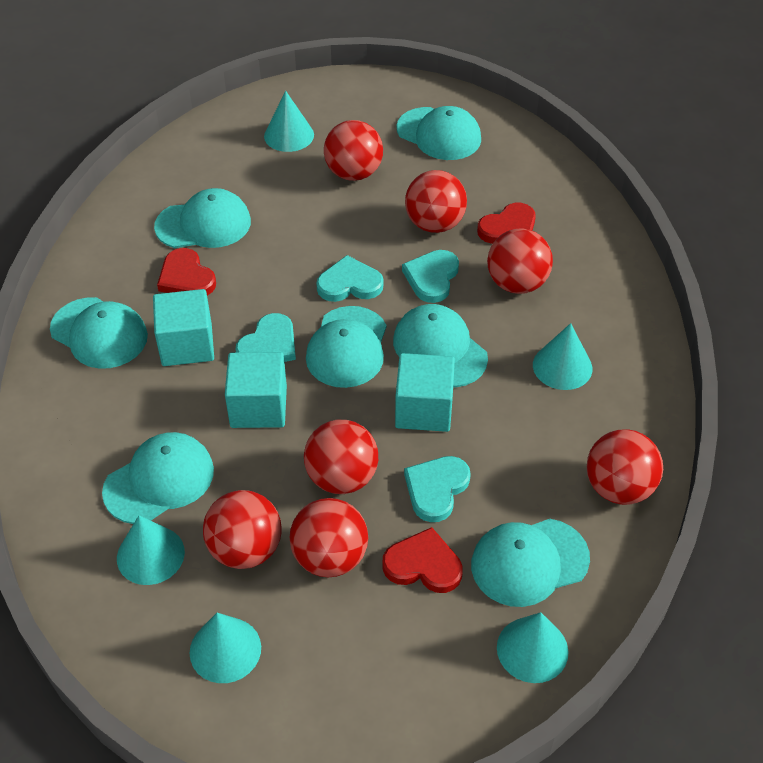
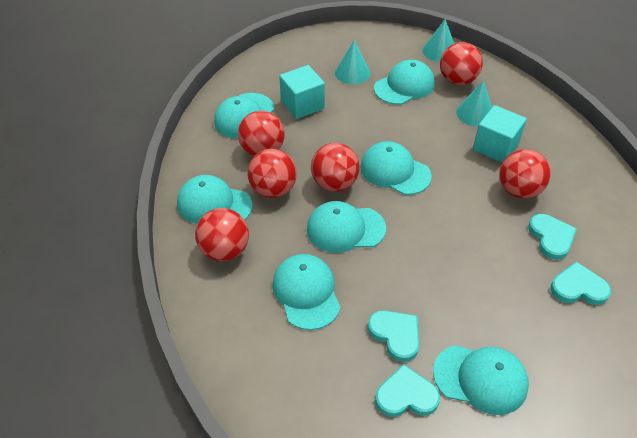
red ball: 7 -> 6
red heart: 3 -> 0
turquoise cone: 5 -> 3
turquoise cube: 3 -> 2

